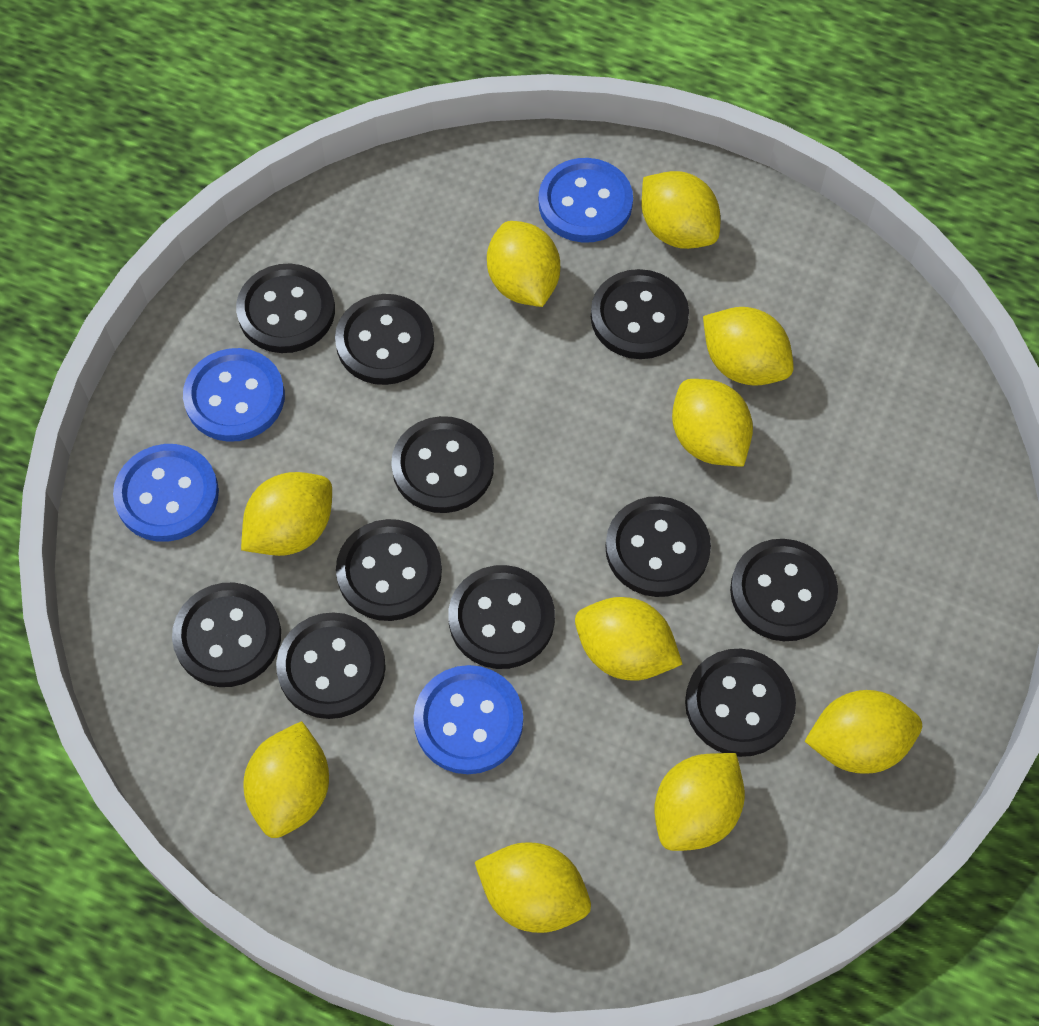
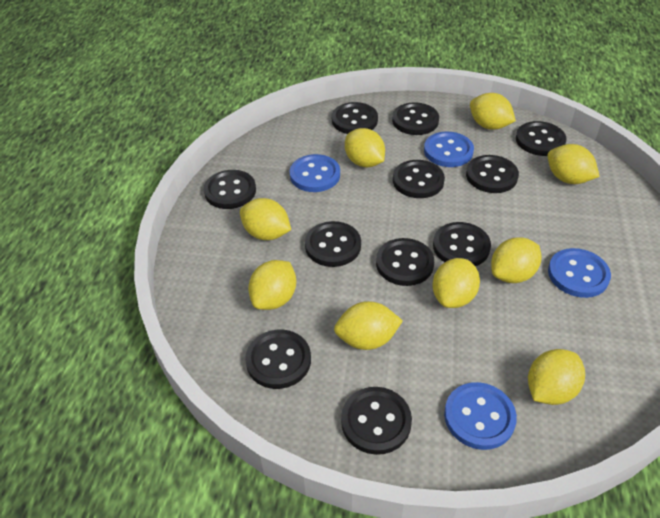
yellow lemon: 10 -> 9

